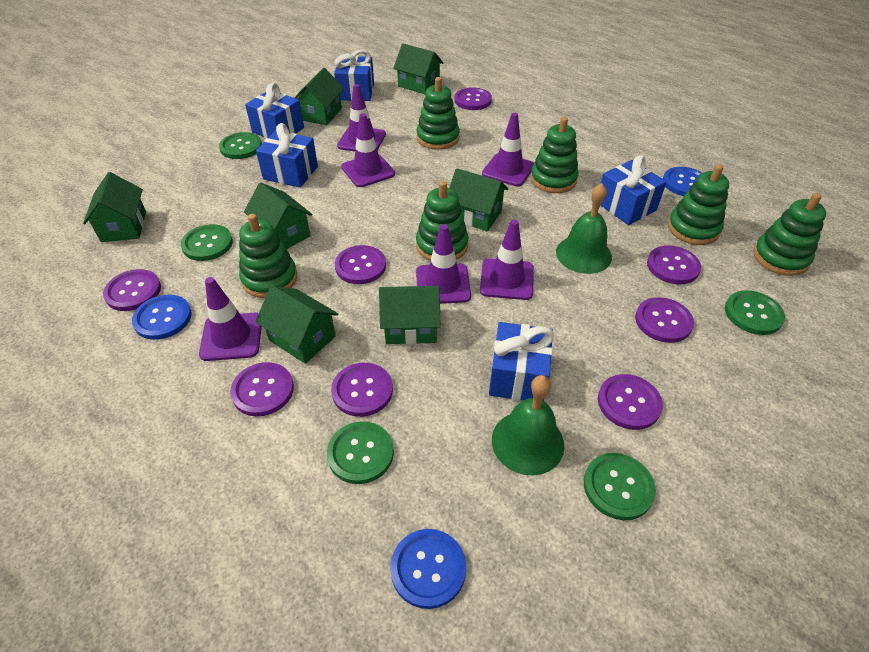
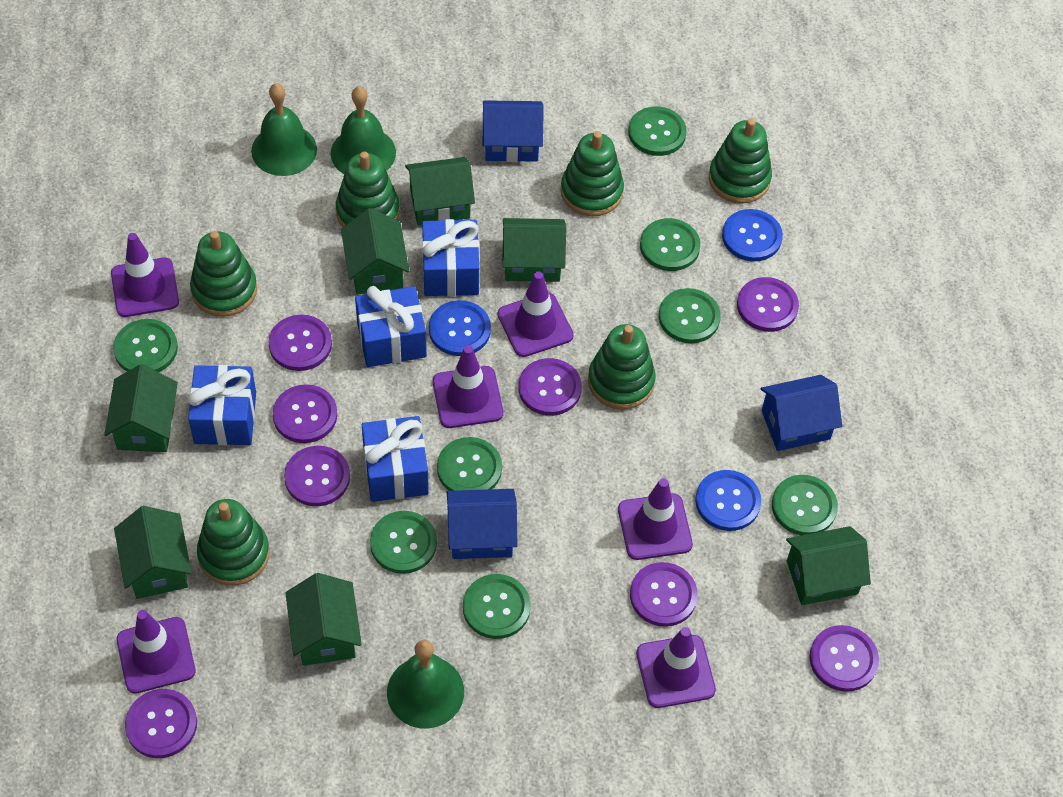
blue gift: 5 -> 4
blue house: 0 -> 3
green bell: 2 -> 3
green button: 5 -> 8

